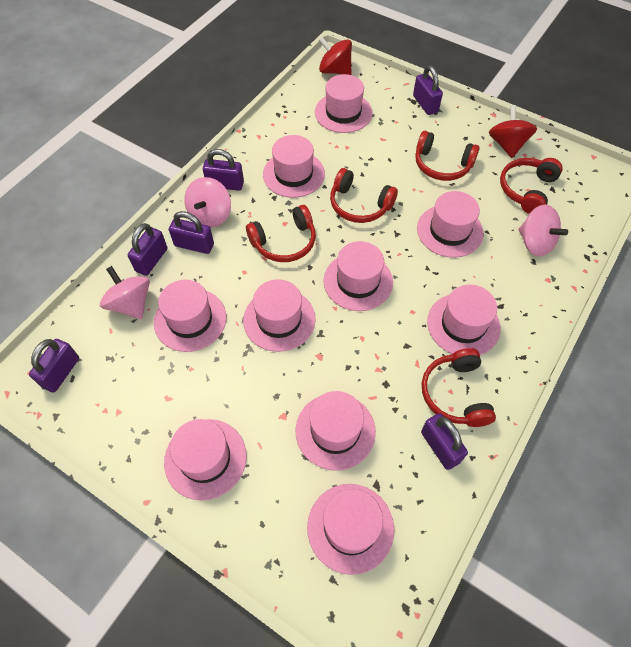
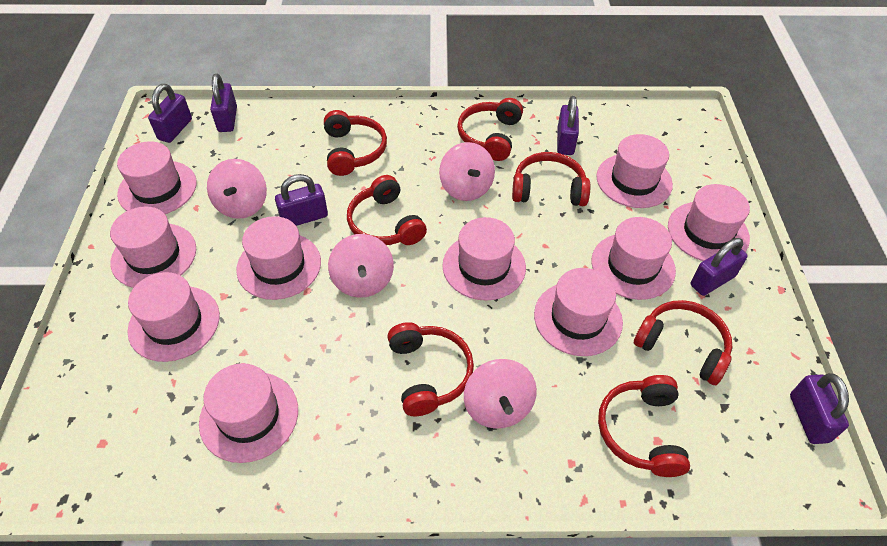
pink spinning top: 3 -> 4
red headphones: 5 -> 7
red spinning top: 2 -> 0

